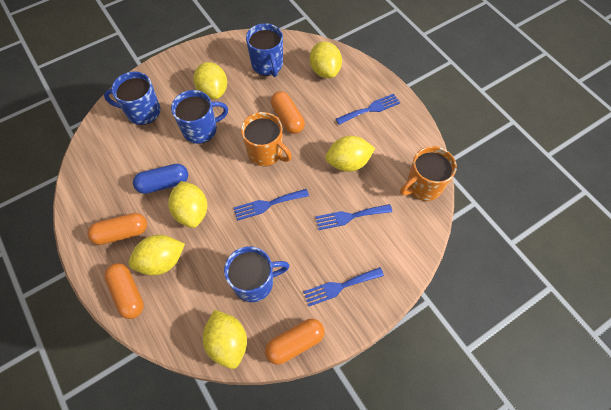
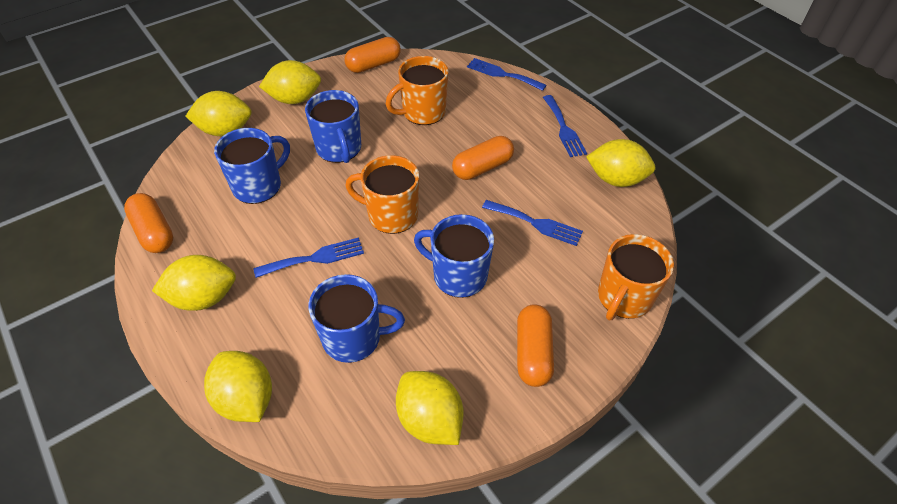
blue capsule: 1 -> 0
orange mug: 2 -> 3

